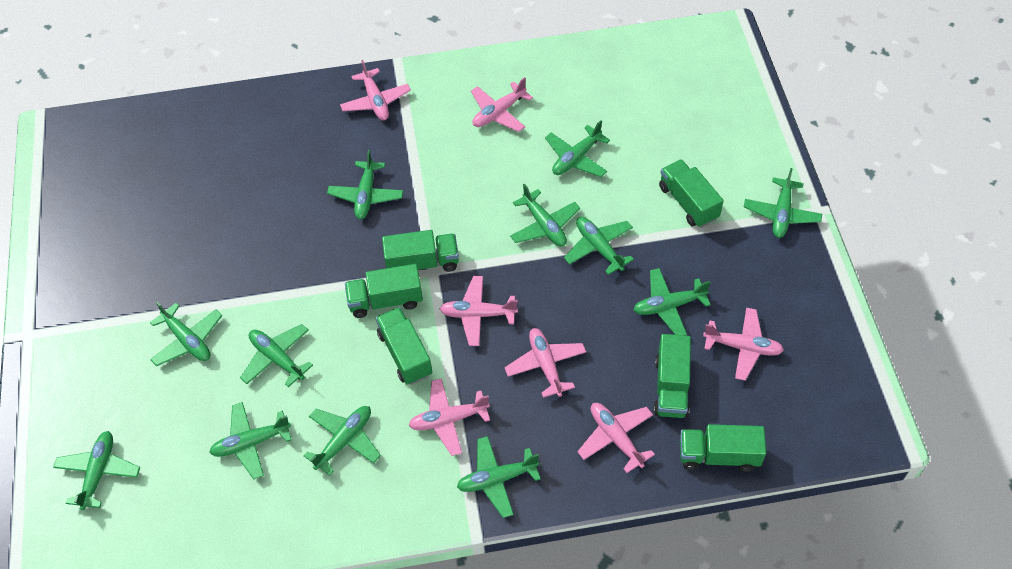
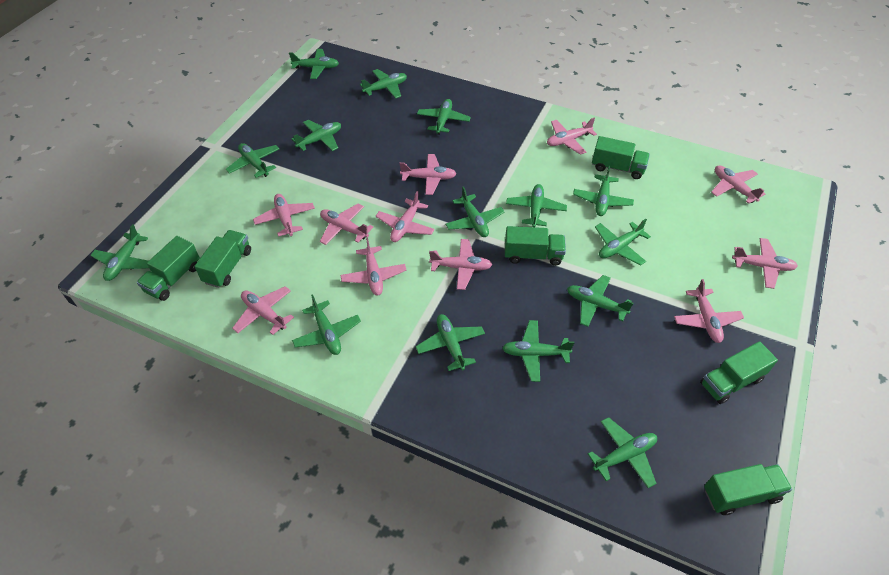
green plane: 12 -> 15
pink plane: 7 -> 11

